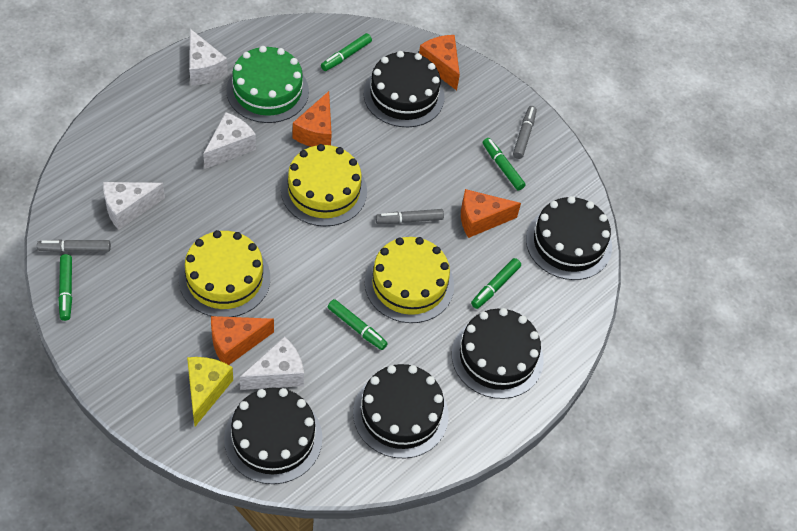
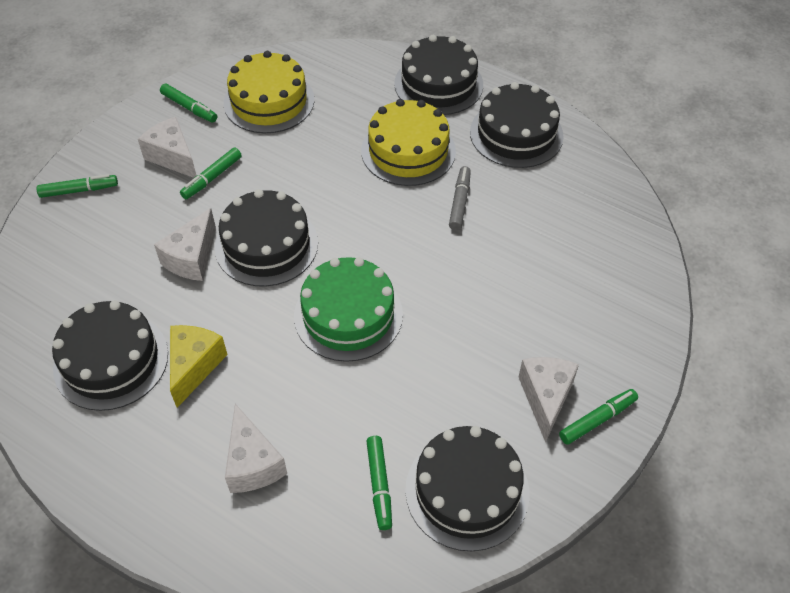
grey marker: 3 -> 1
orange cheese: 4 -> 0
yellow cake: 3 -> 2

